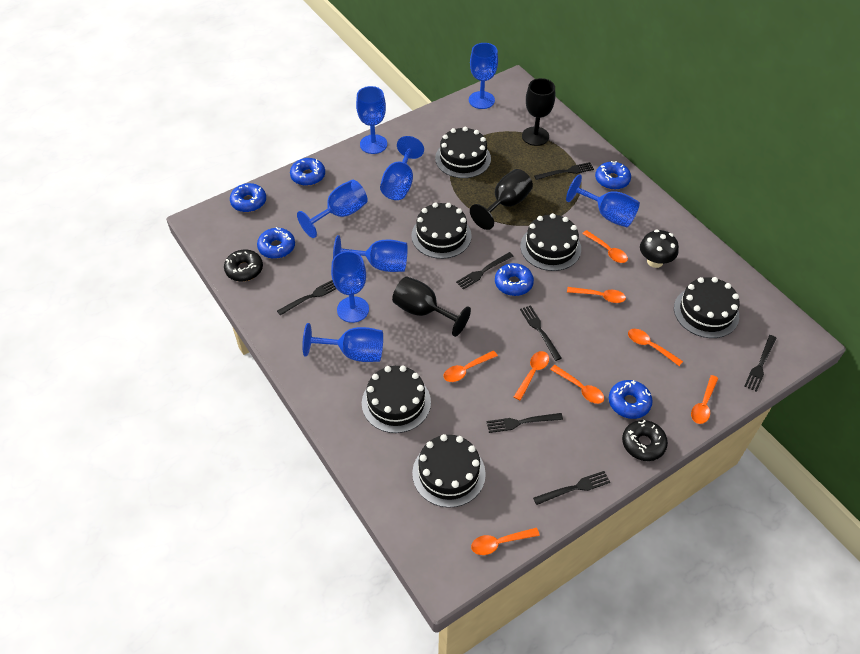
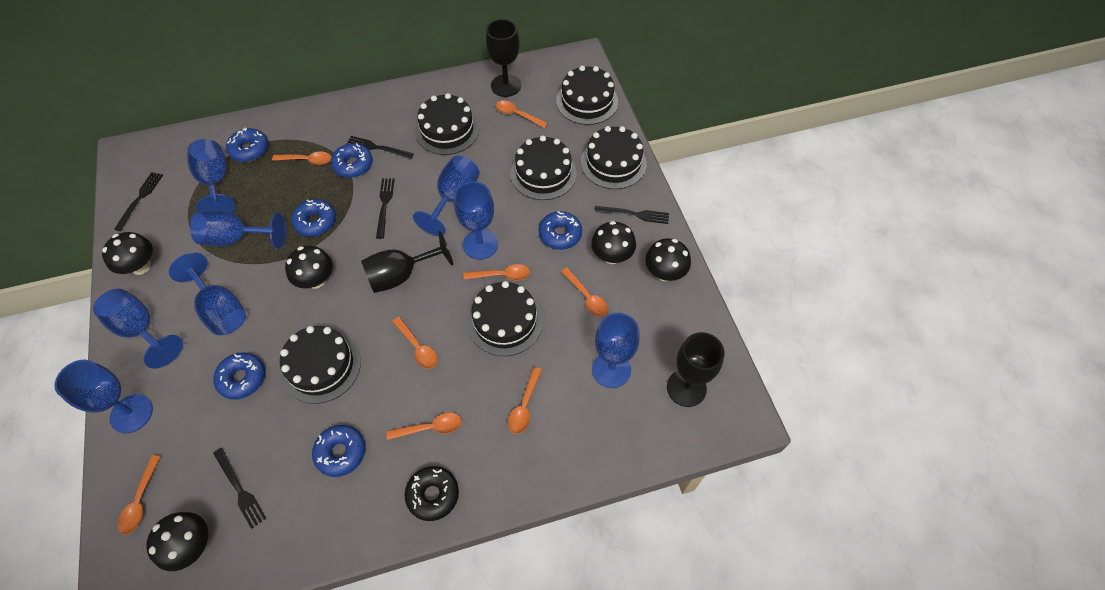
black donut: 2 -> 1
black fork: 7 -> 5
black mushroom: 1 -> 5

